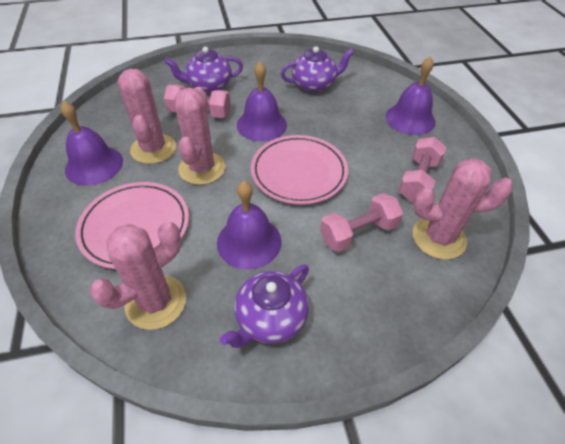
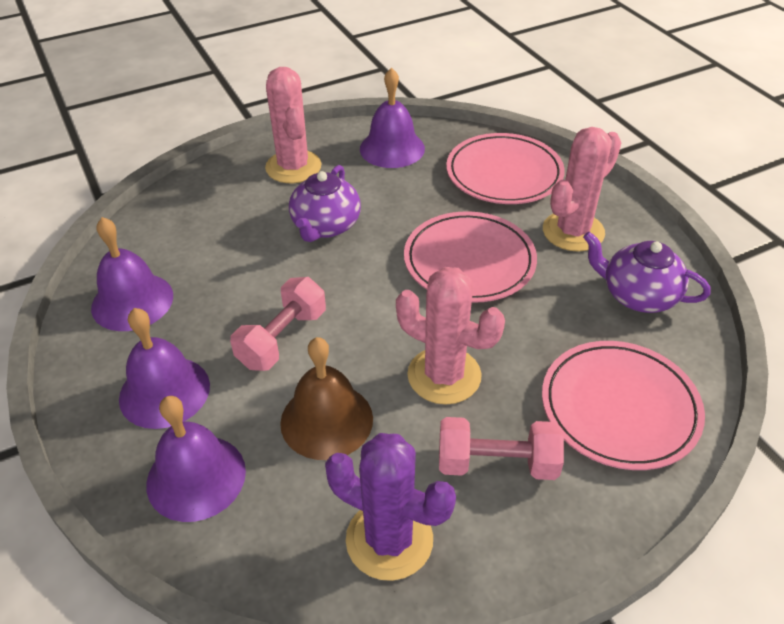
brown bell: 0 -> 1
pink cactus: 4 -> 3
pink dumbbell: 3 -> 2
pink plate: 2 -> 3
purple cactus: 0 -> 1
purple teapot: 3 -> 2

